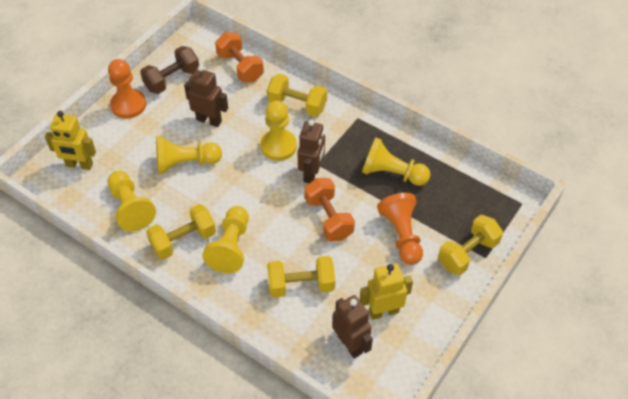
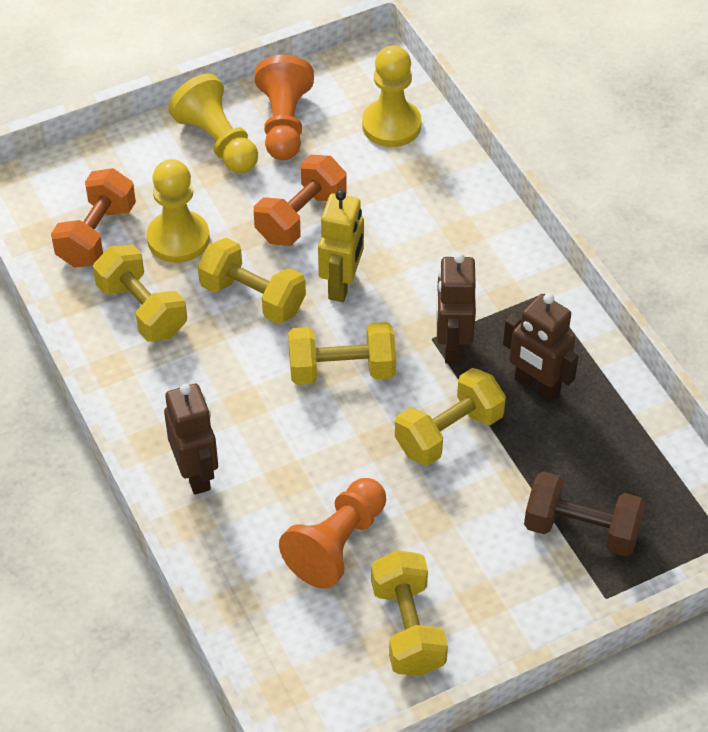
yellow dumbbell: 4 -> 5
yellow pawn: 5 -> 3
yellow robot: 2 -> 1

